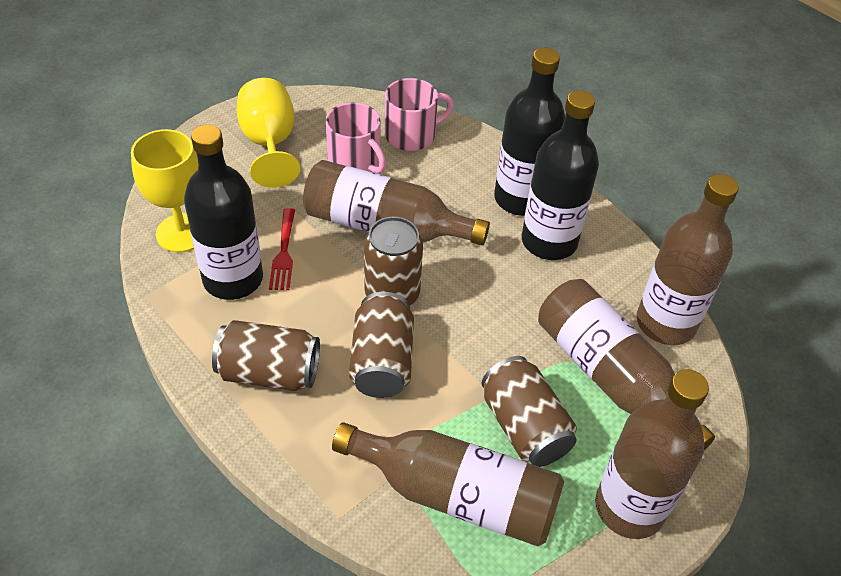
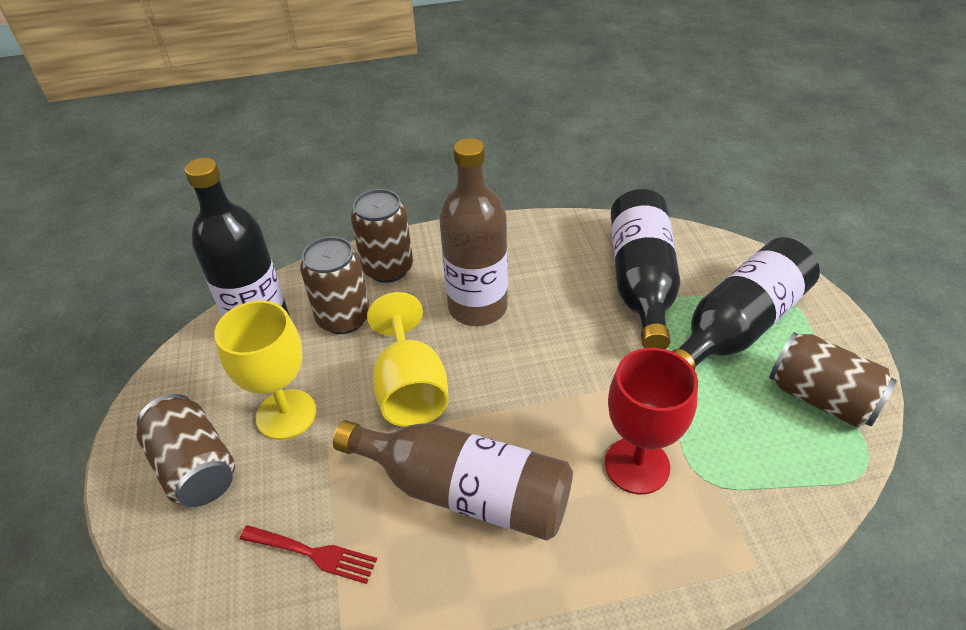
brown bottle: 5 -> 2
pink mug: 2 -> 0
red goblet: 0 -> 1

